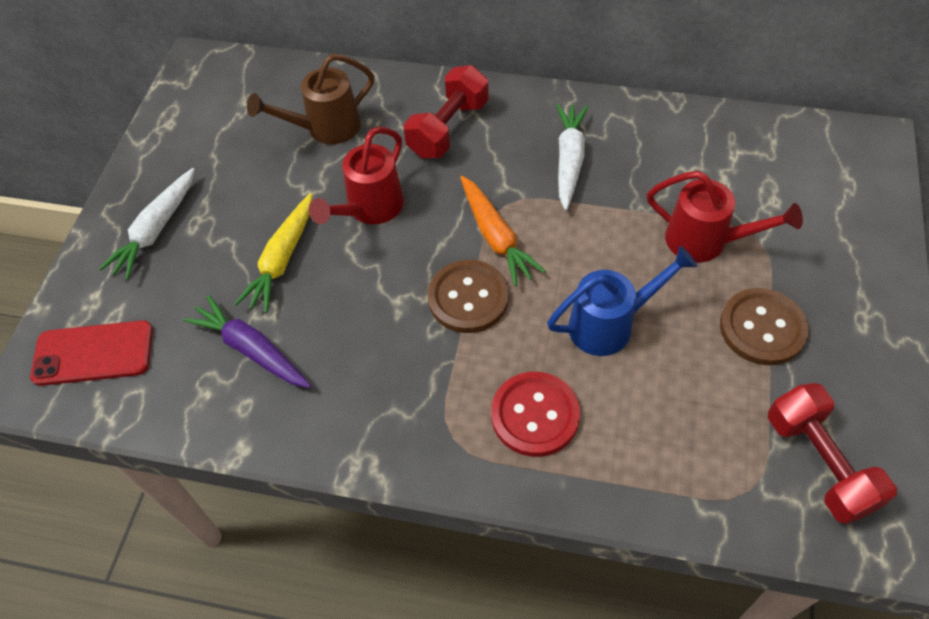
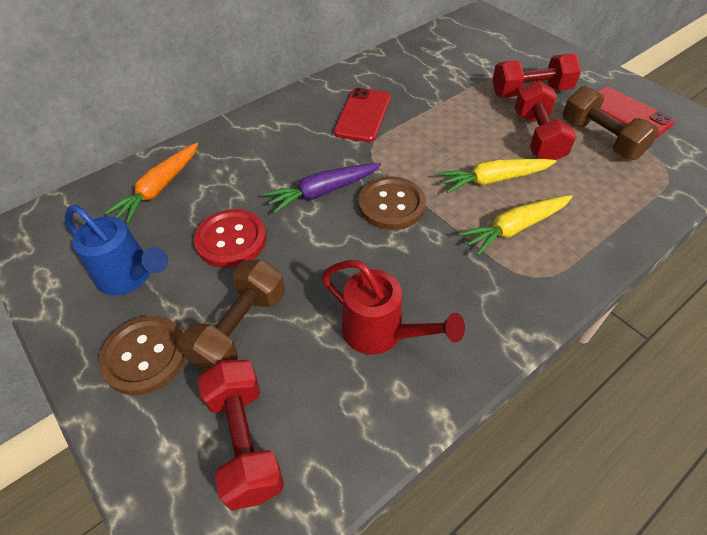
brown dumbbell: 0 -> 2
brown watering can: 1 -> 0
red dumbbell: 2 -> 3
red phone: 1 -> 2
red watering can: 2 -> 1
white carrot: 2 -> 0
yellow carrot: 1 -> 2

